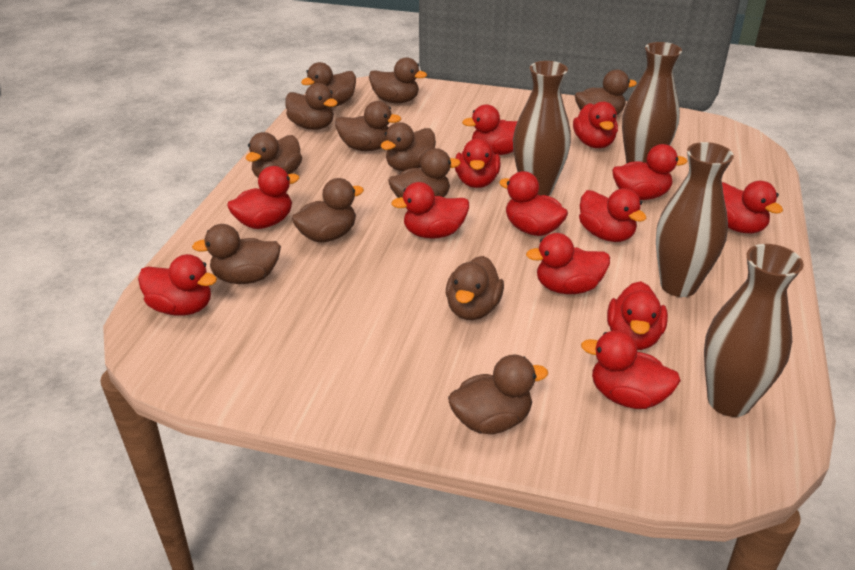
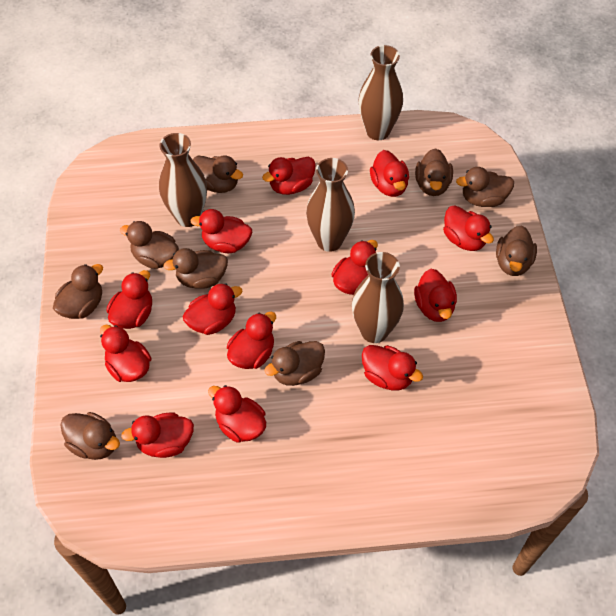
brown duck: 12 -> 9

